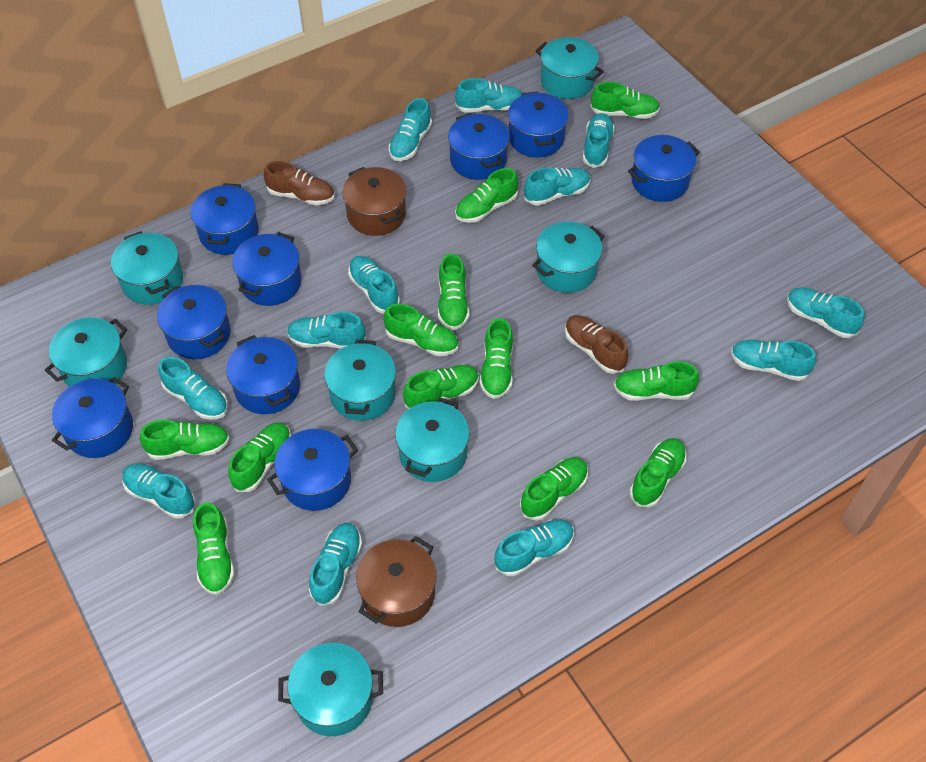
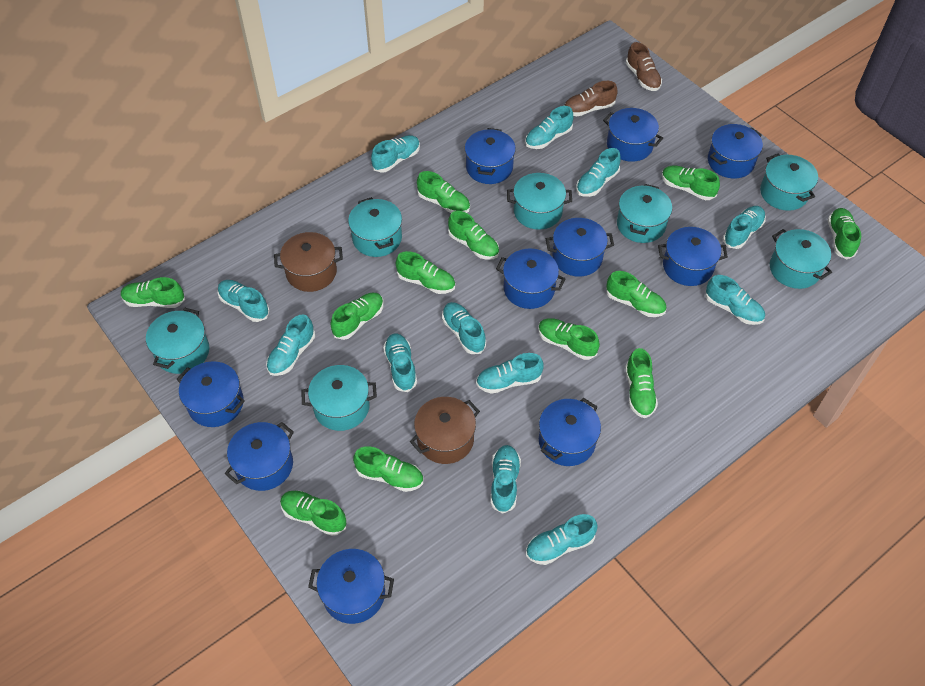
blue pot: 9 -> 10

